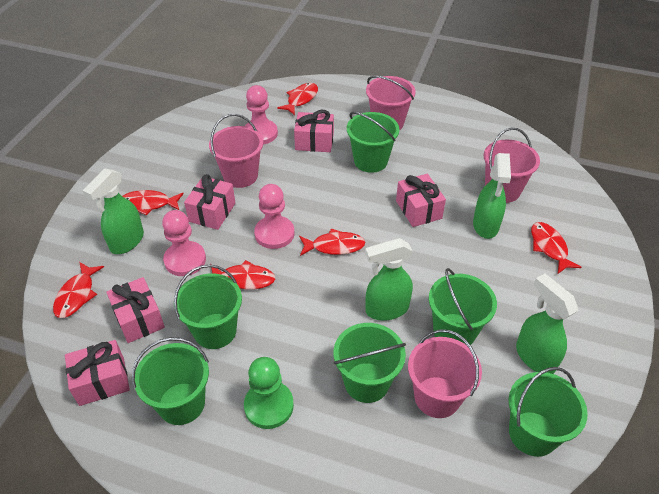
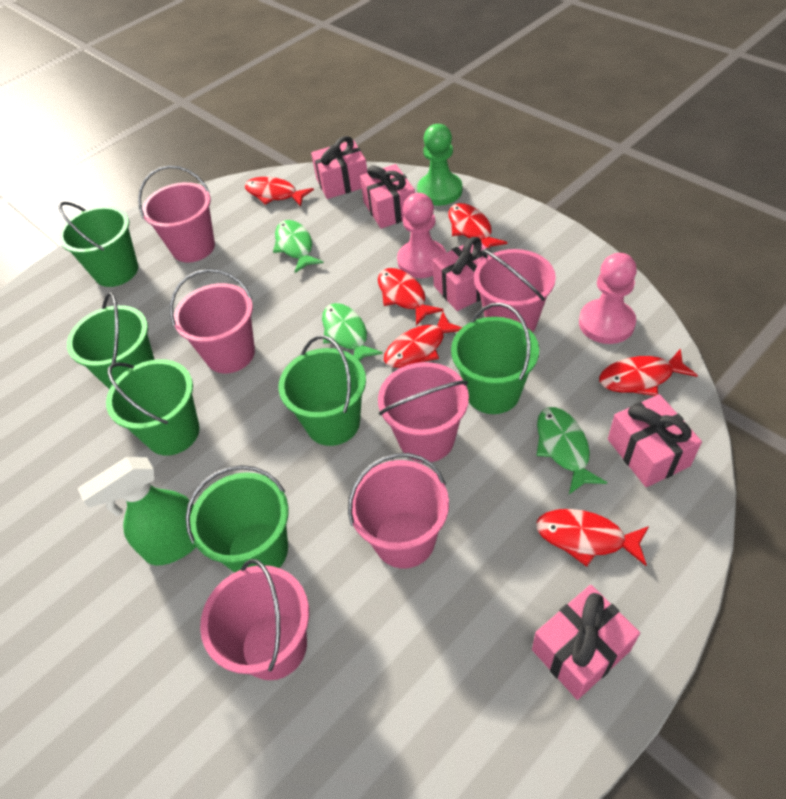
green fish: 0 -> 3
green spray bottle: 4 -> 1
pink bucket: 4 -> 6
pink pawn: 3 -> 2

